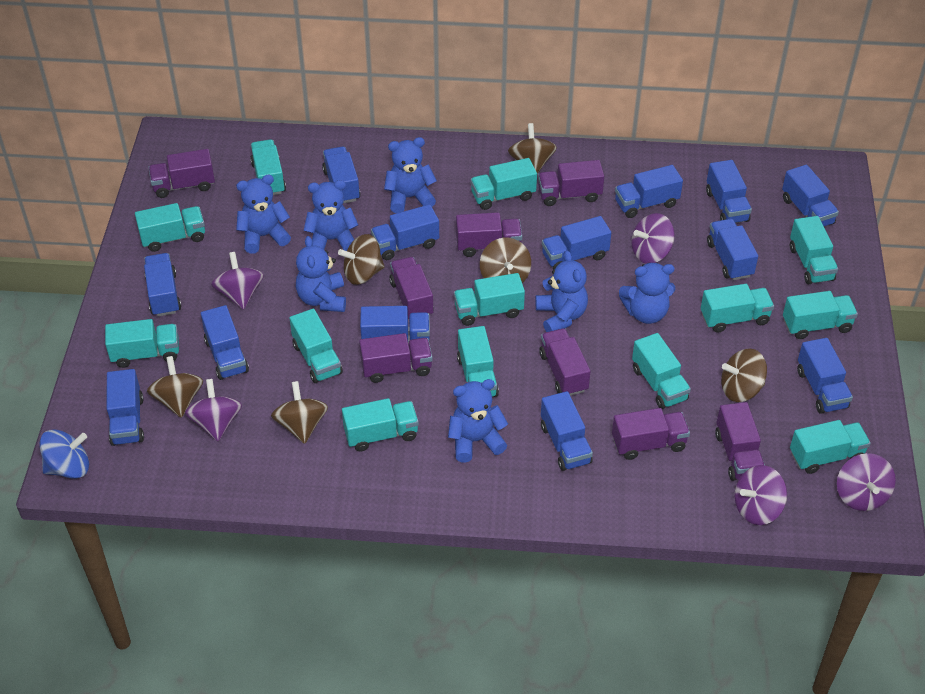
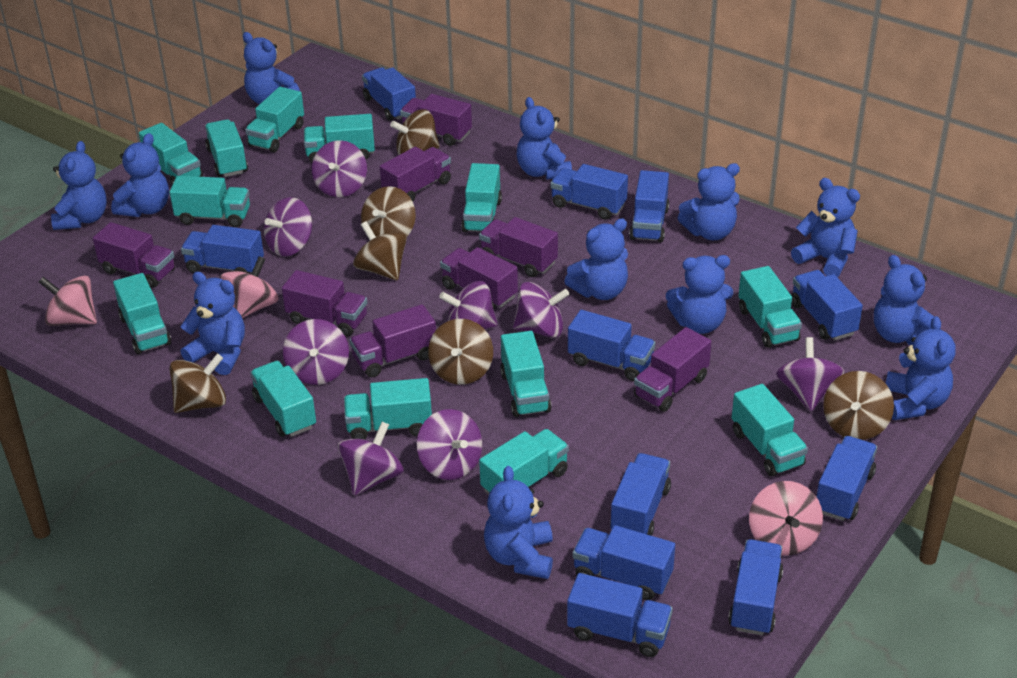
blue spinning top: 1 -> 0
blue teddy bear: 7 -> 12
blue truck: 13 -> 11
pink spinning top: 0 -> 3
purple spinning top: 5 -> 8

